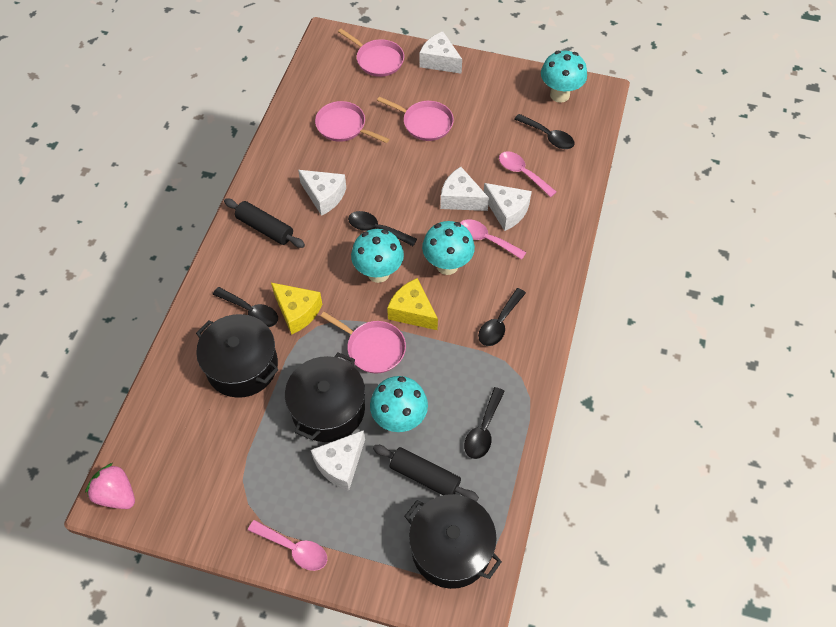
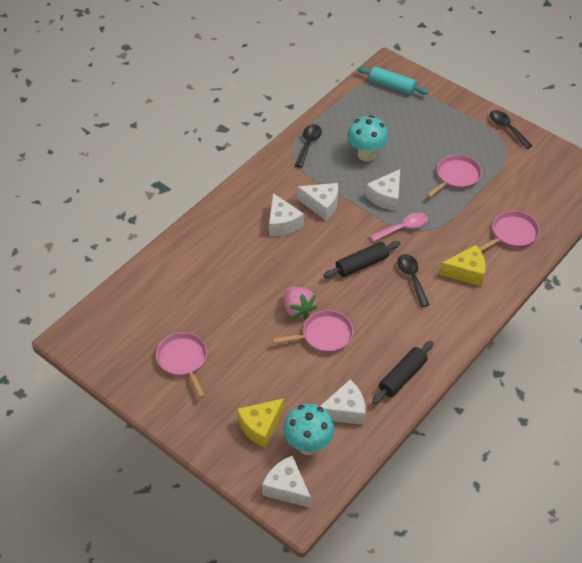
black pot: 3 -> 0
black spoon: 5 -> 3
pink spoon: 3 -> 1
turquoise mushroom: 4 -> 2
turquoise rolling pin: 0 -> 1

